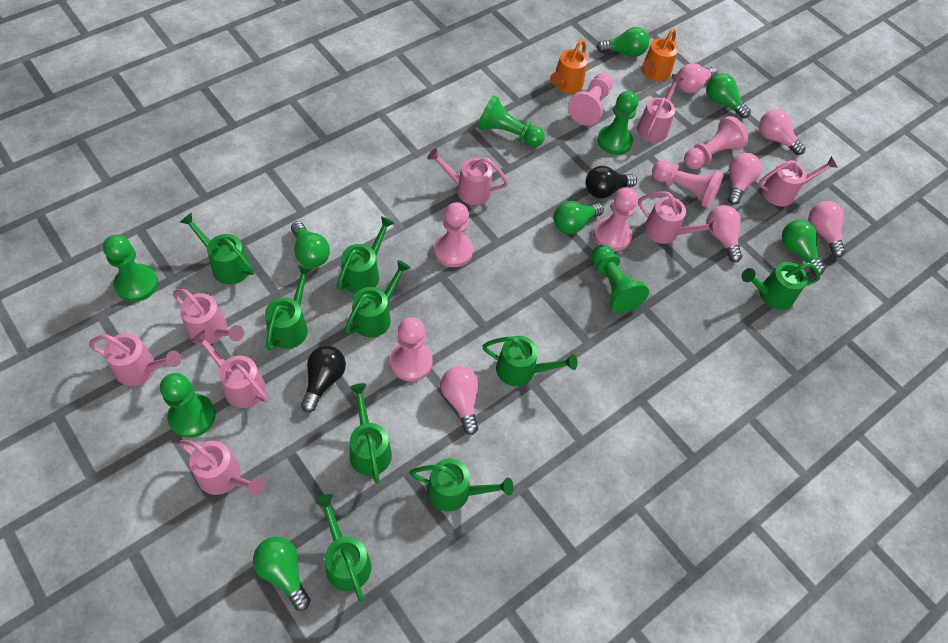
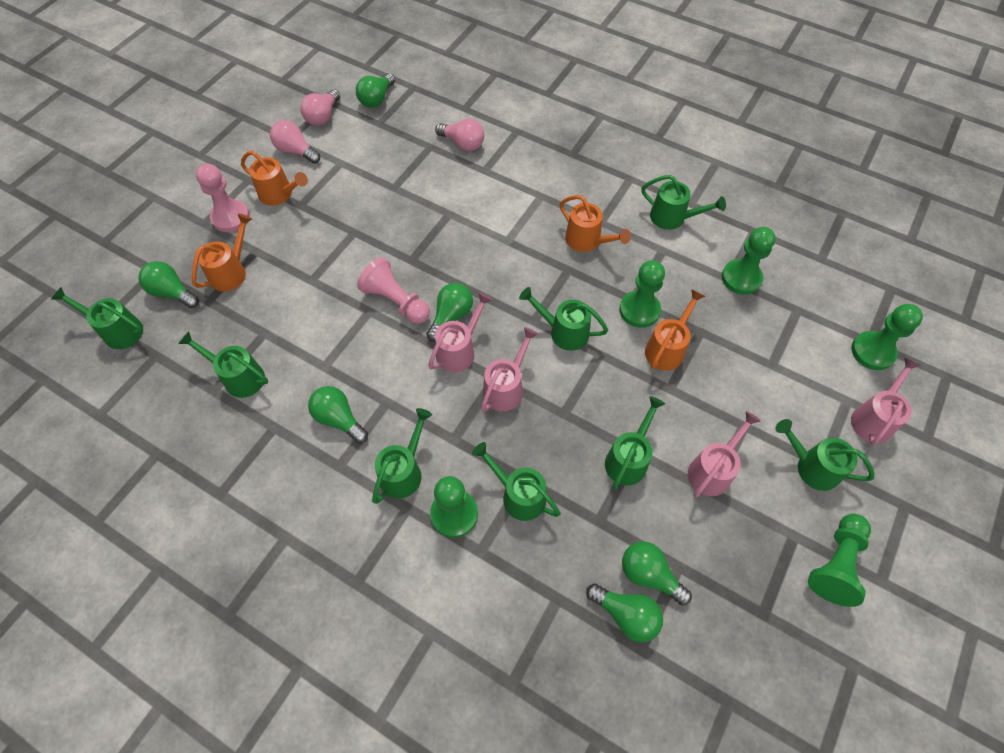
black light bulb: 2 -> 0
green watering can: 9 -> 8
orange watering can: 2 -> 4
pink light bulb: 6 -> 3
pink pawn: 6 -> 2
pink watering can: 8 -> 4

